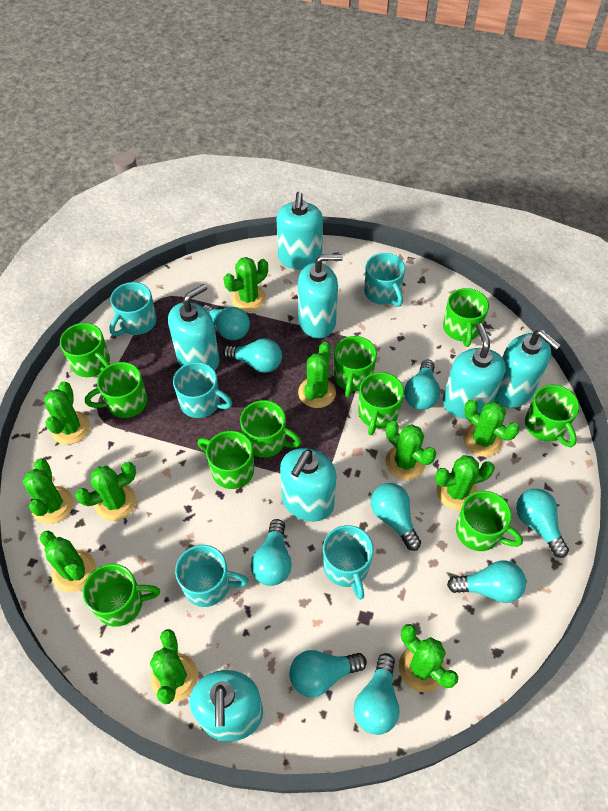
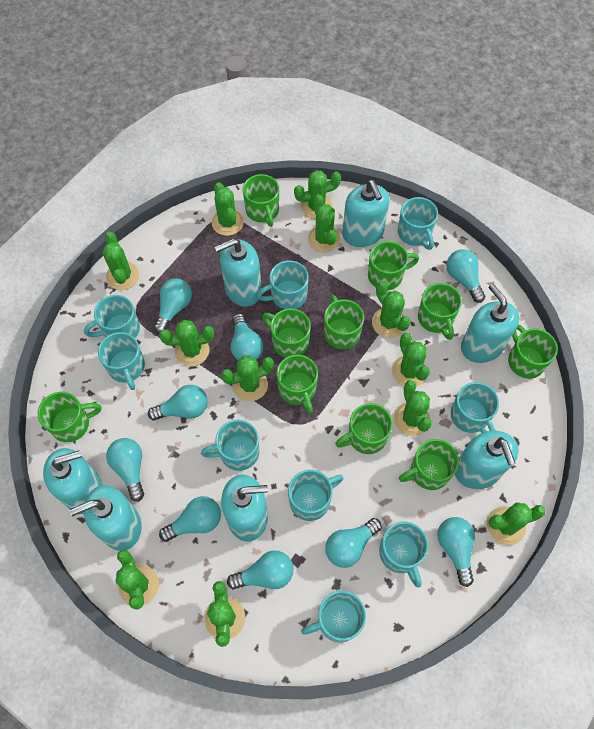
green cactus: 11 -> 12
turquoise mug: 5 -> 9

